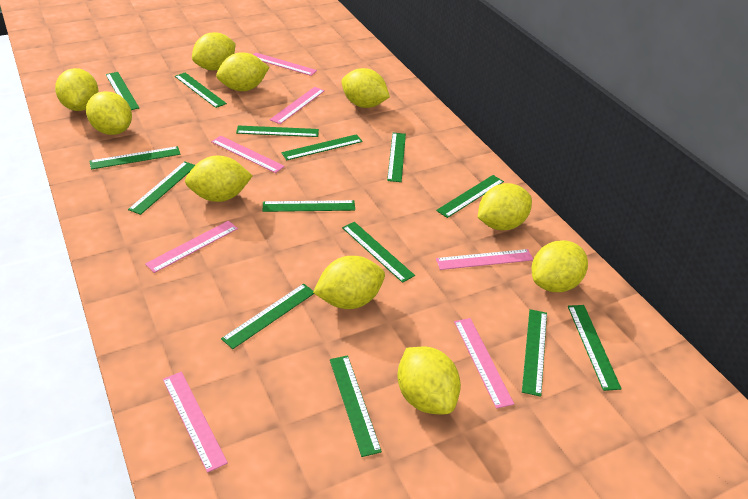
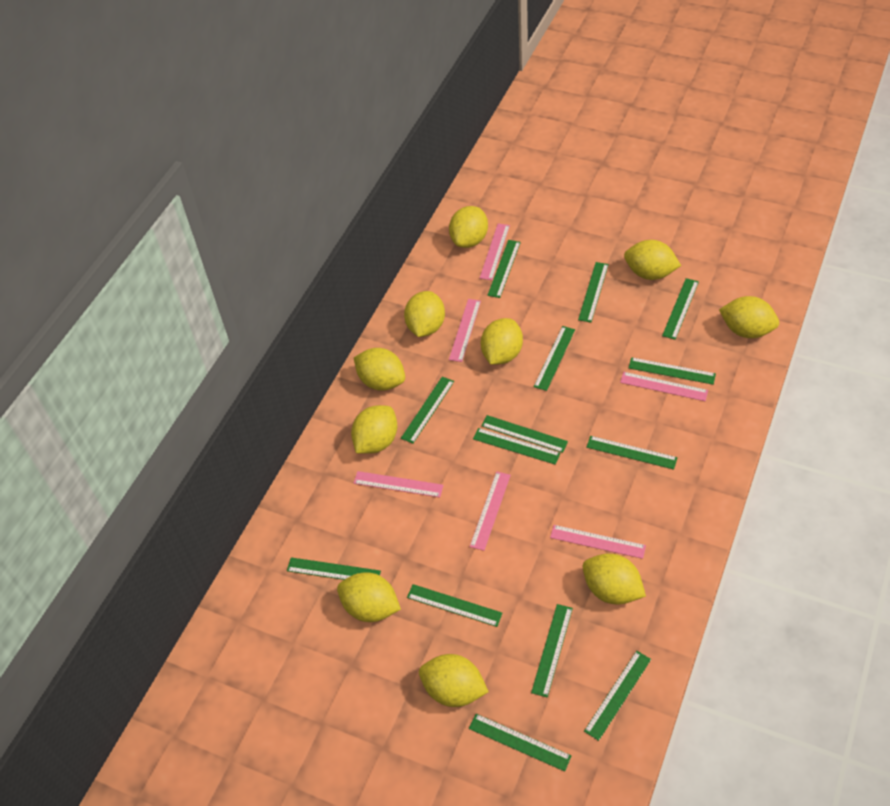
pink ruler: 7 -> 6

